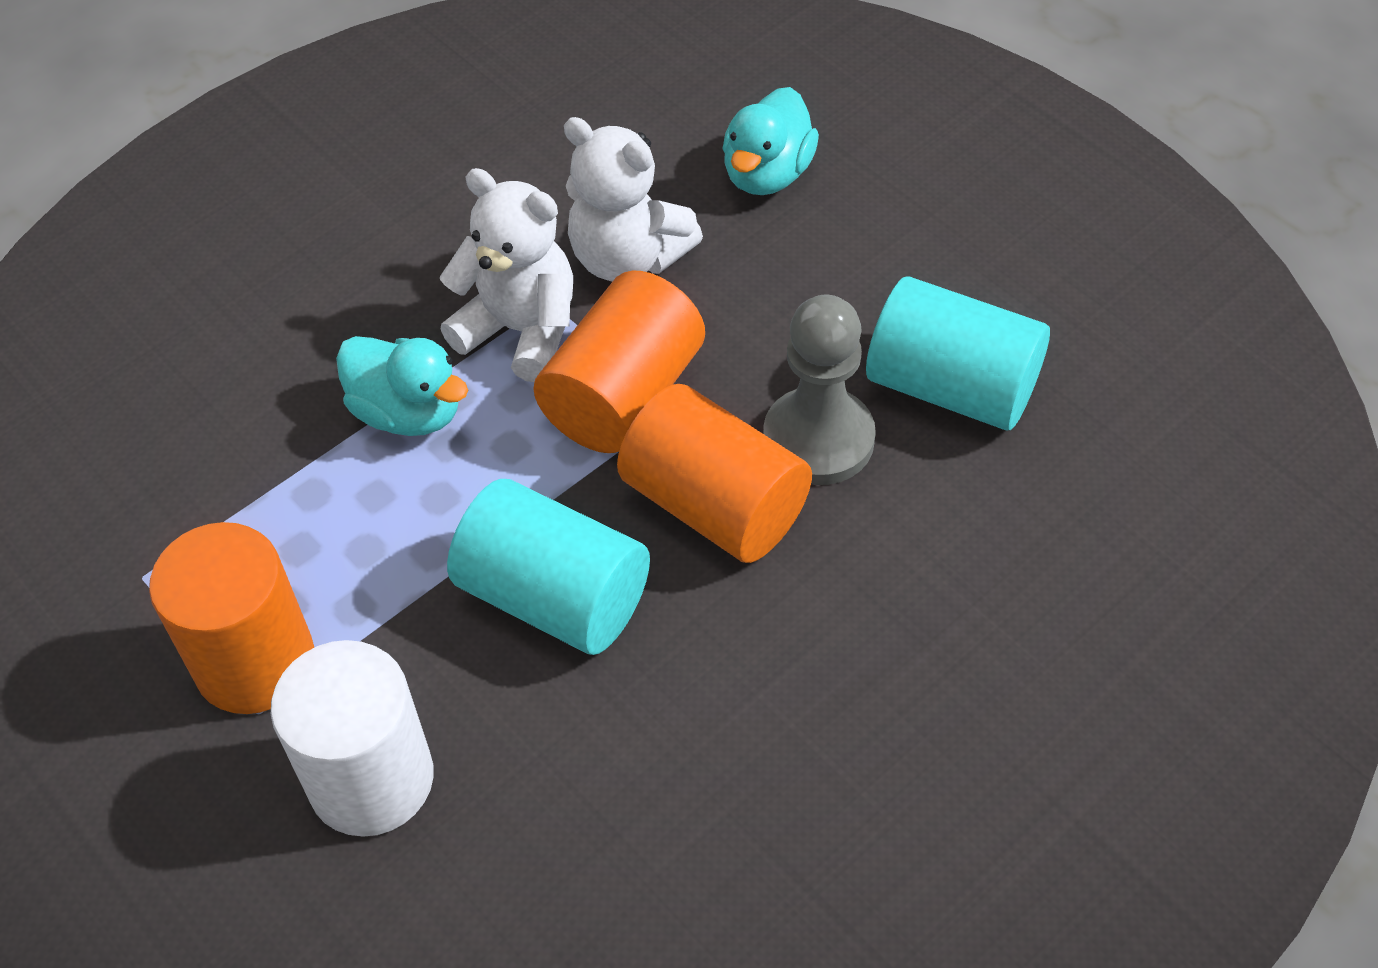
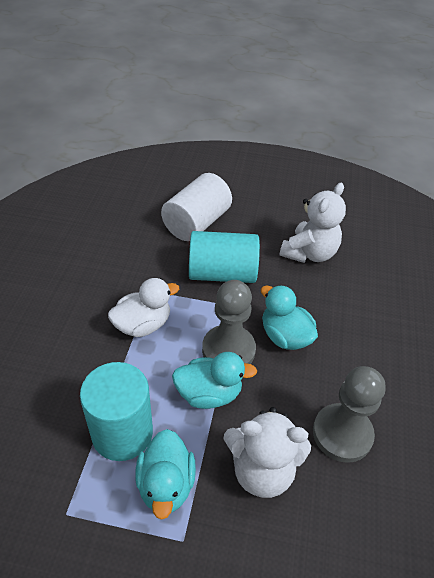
grey pawn: 1 -> 2
orange cylinder: 3 -> 0
turquoise duck: 2 -> 3
white duck: 0 -> 1

